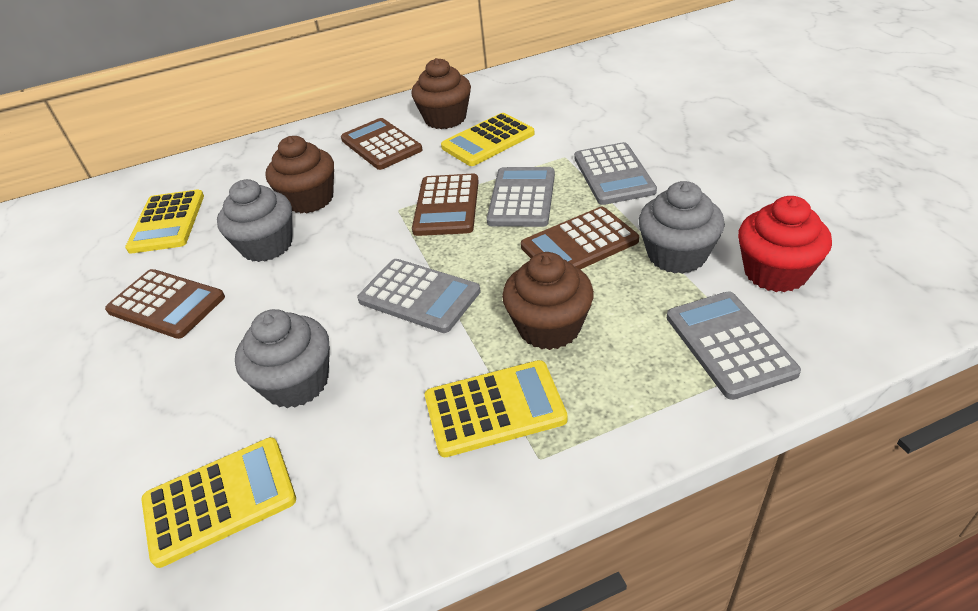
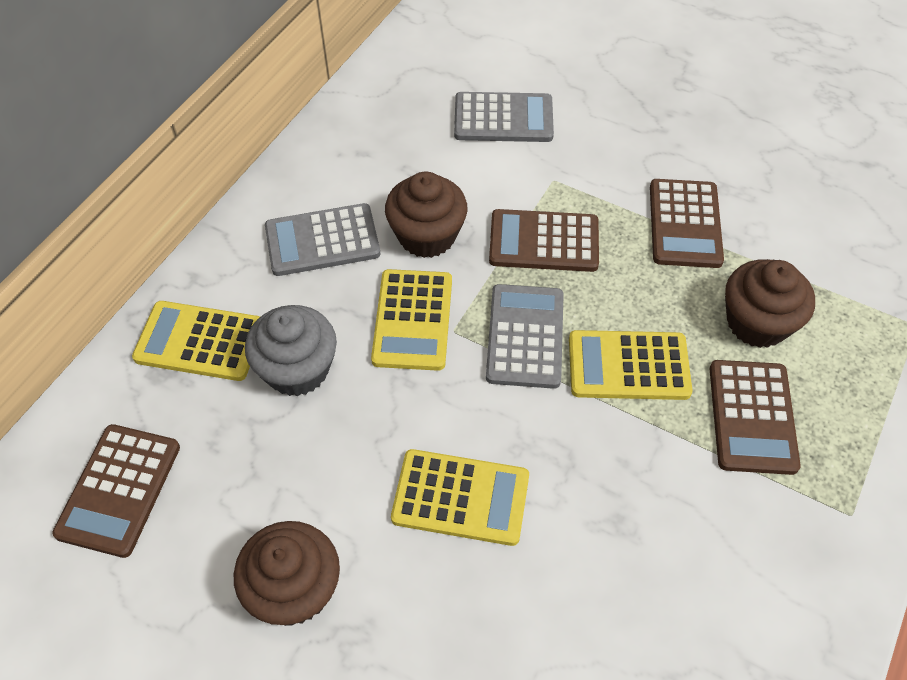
grey calculator: 4 -> 3
grey cupcake: 3 -> 1
red cupcake: 1 -> 0

